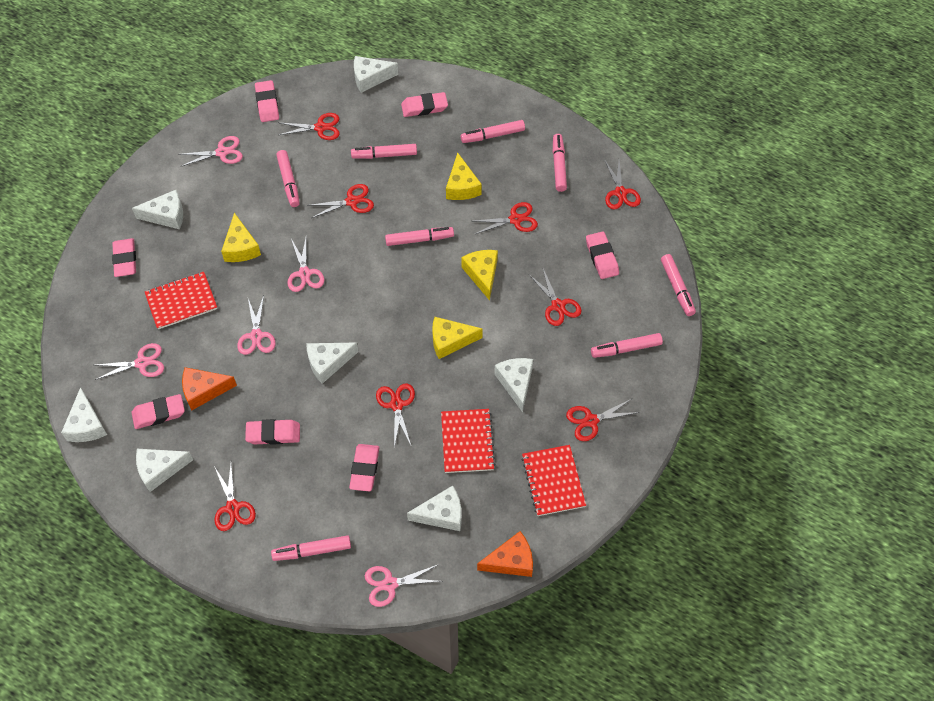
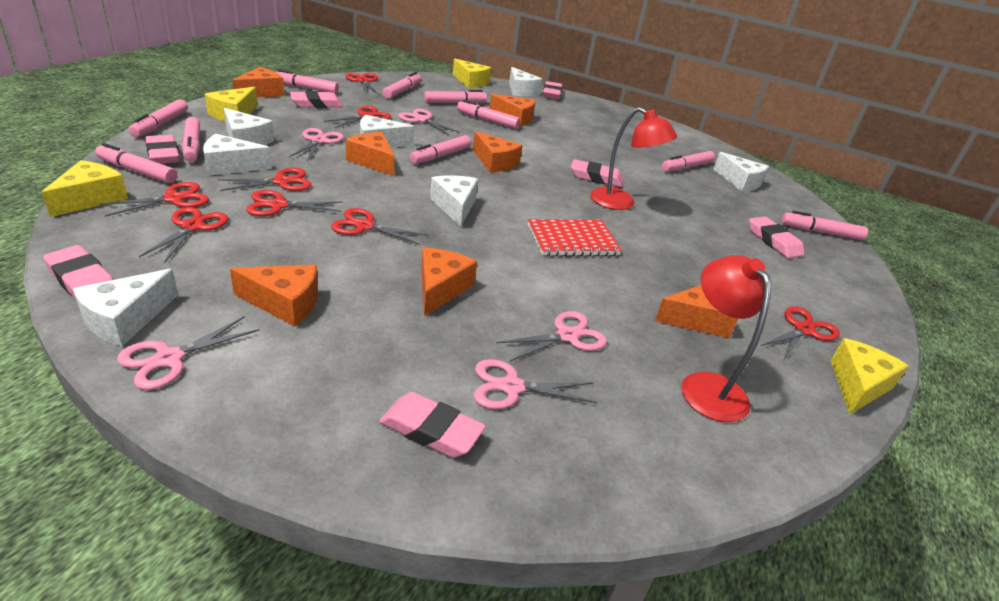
orange cheese: 2 -> 7
pink marker: 8 -> 10
red lamp: 0 -> 2
red notebook: 3 -> 1

